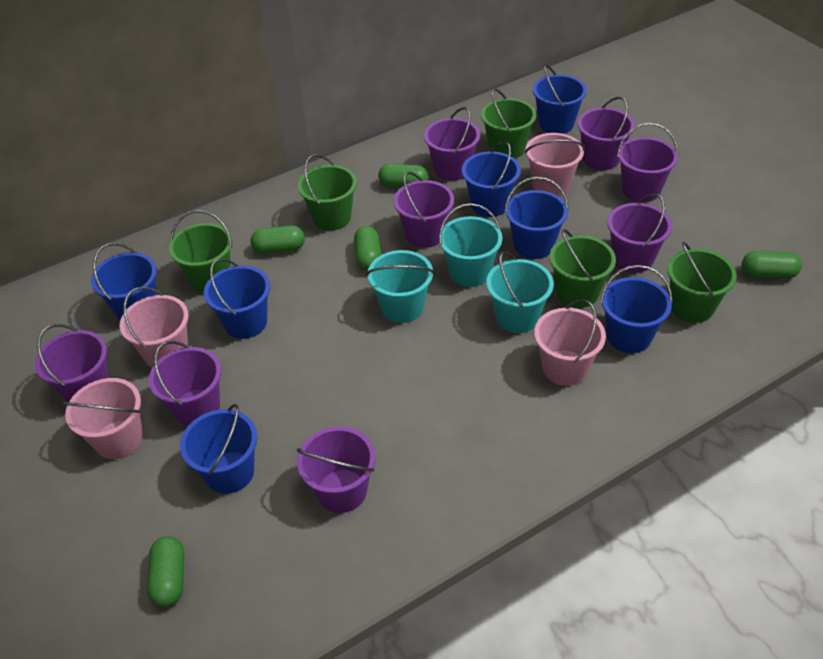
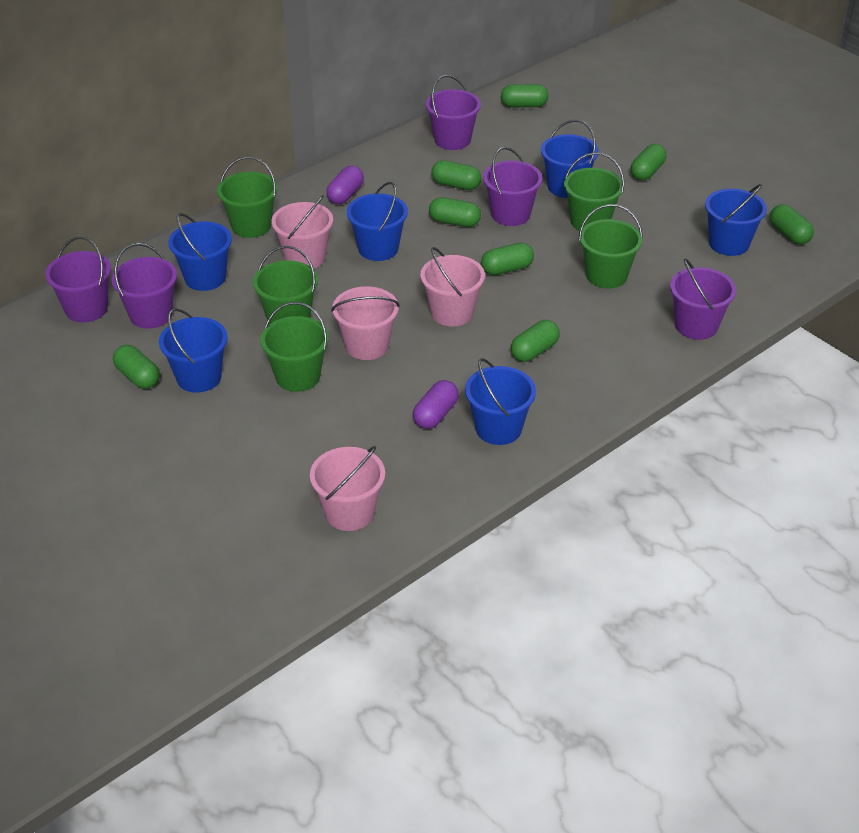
blue bucket: 7 -> 6
green capsule: 5 -> 8
purple bucket: 8 -> 5
purple capsule: 0 -> 2
turquoise bucket: 3 -> 0

